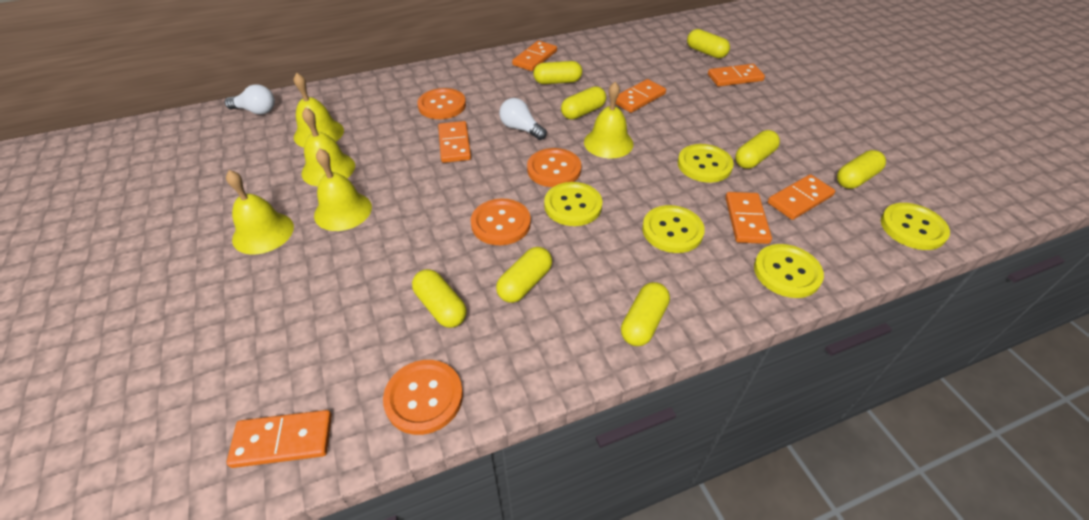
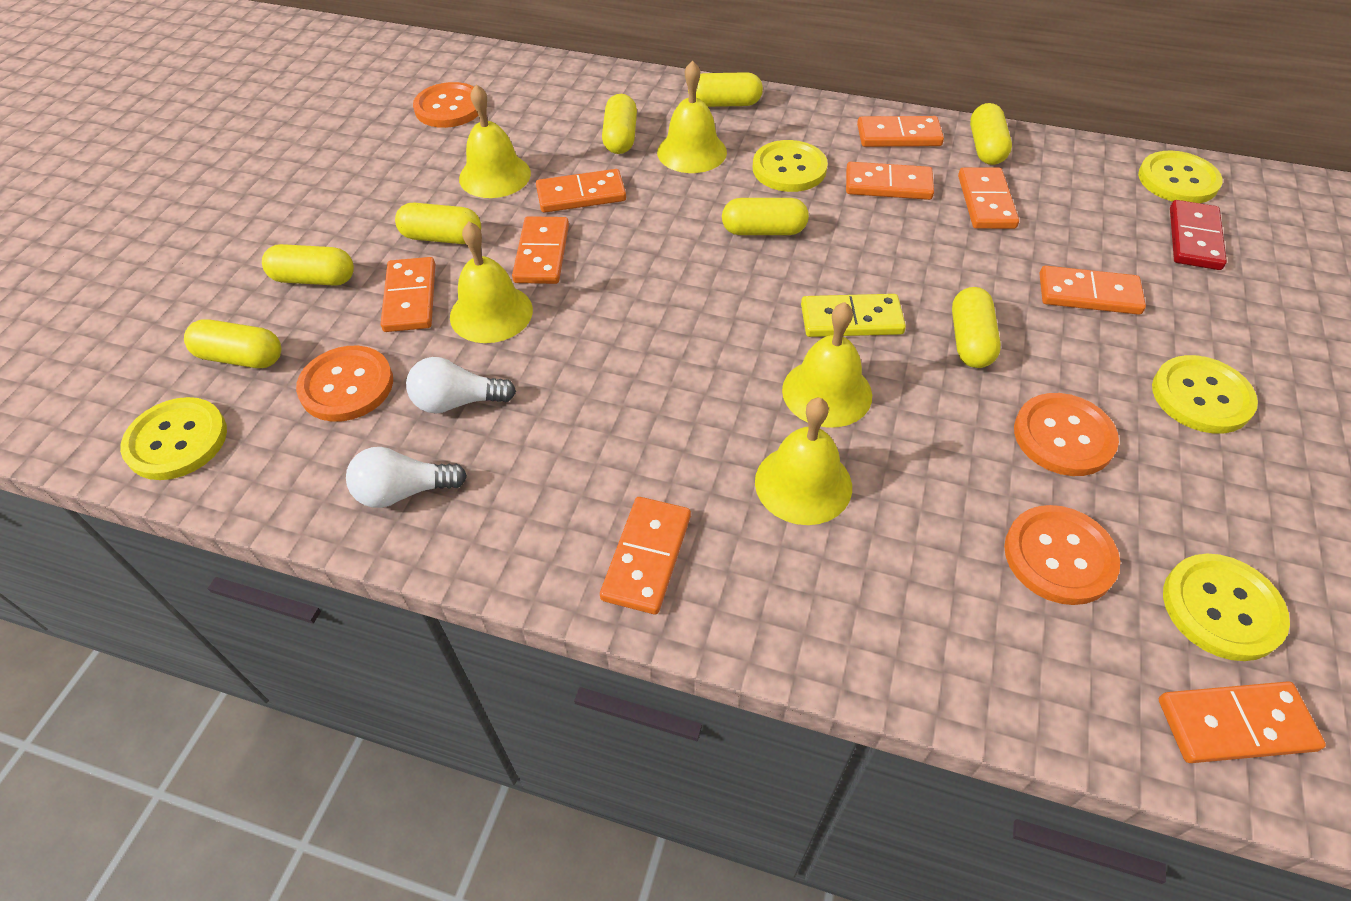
orange domino: 7 -> 9
red domino: 0 -> 1
yellow domino: 0 -> 1

